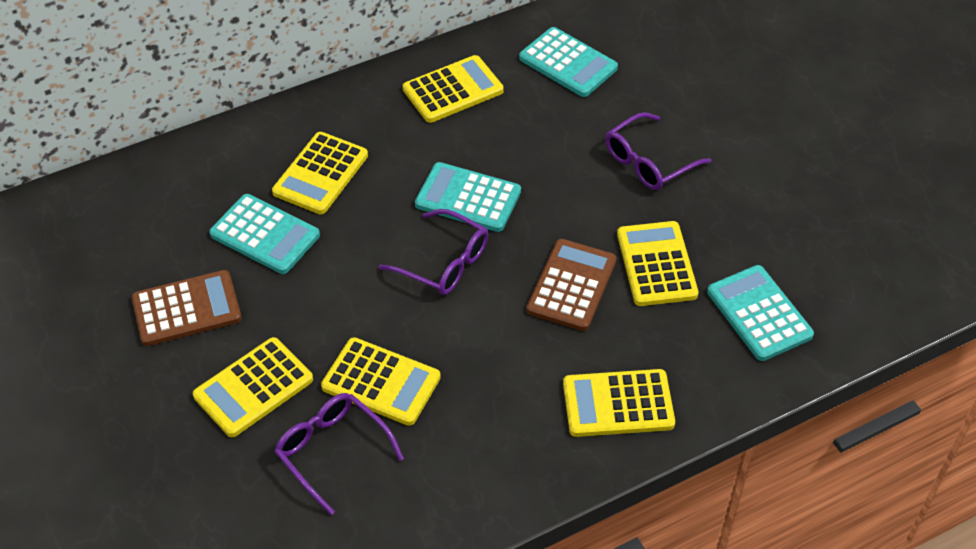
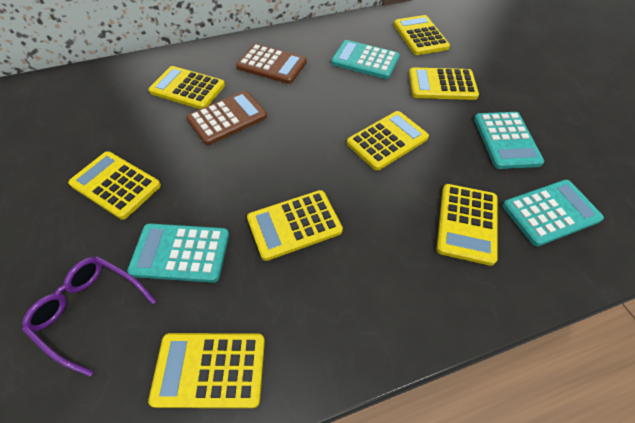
purple glasses: 3 -> 1
yellow calculator: 6 -> 8

